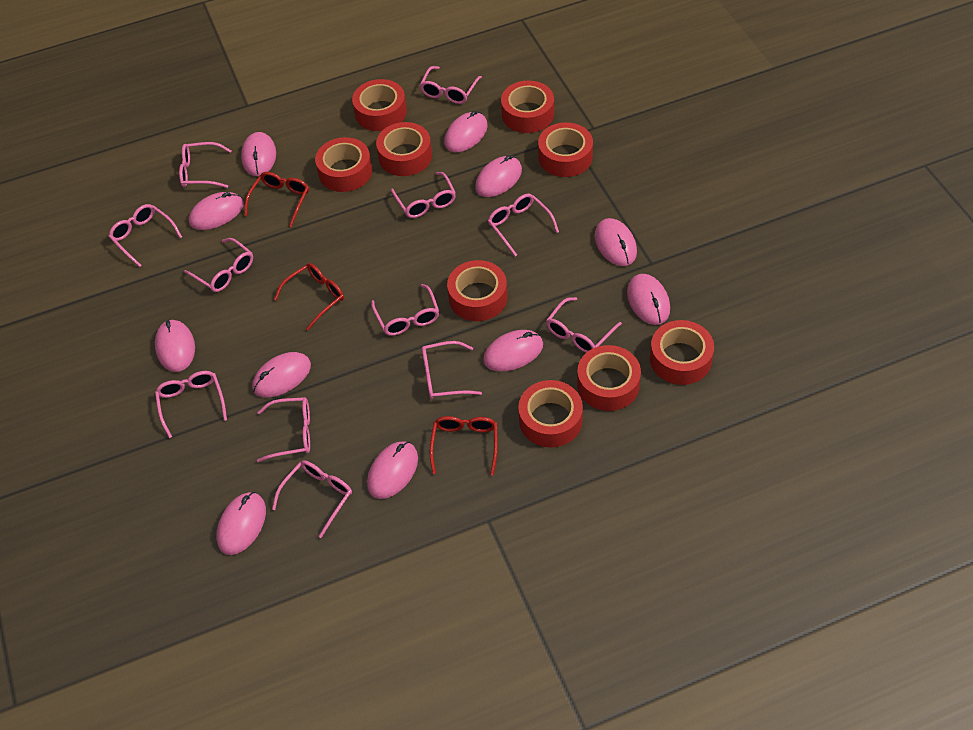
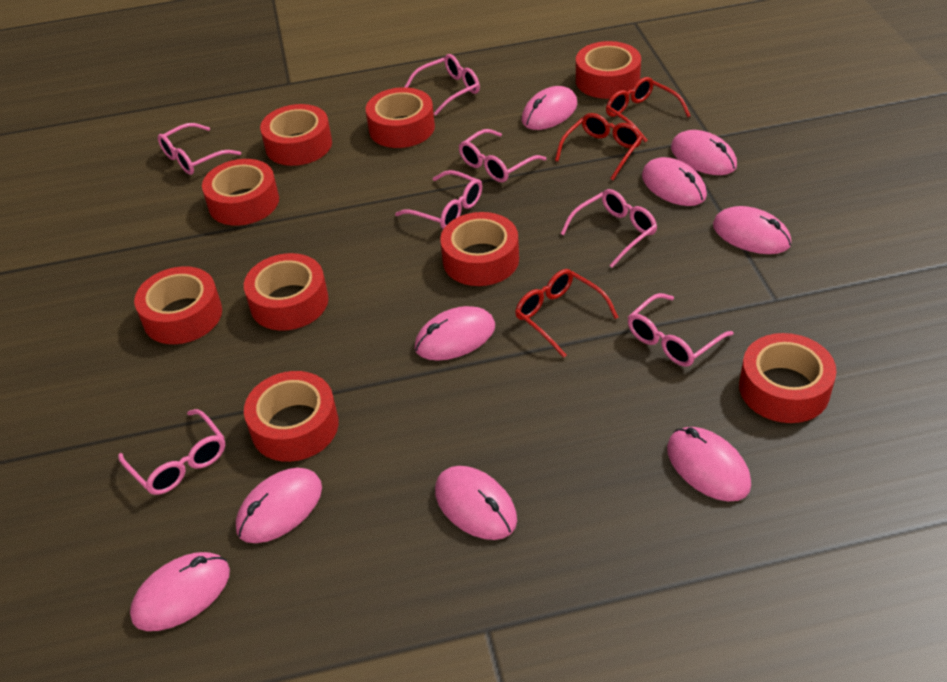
pink glasses: 12 -> 7
pink mouse: 11 -> 9

